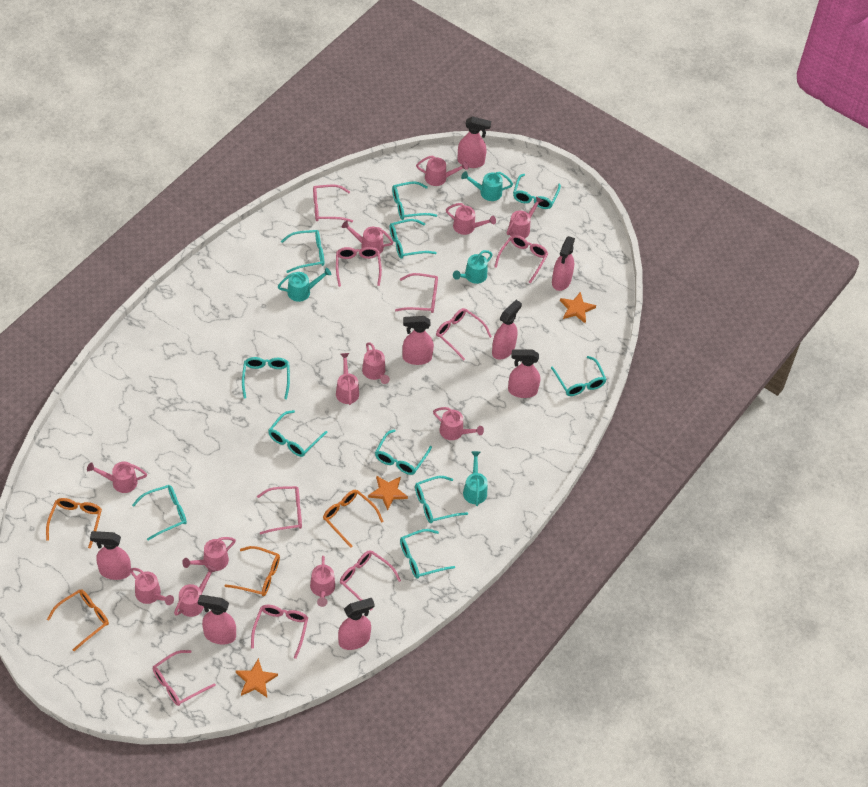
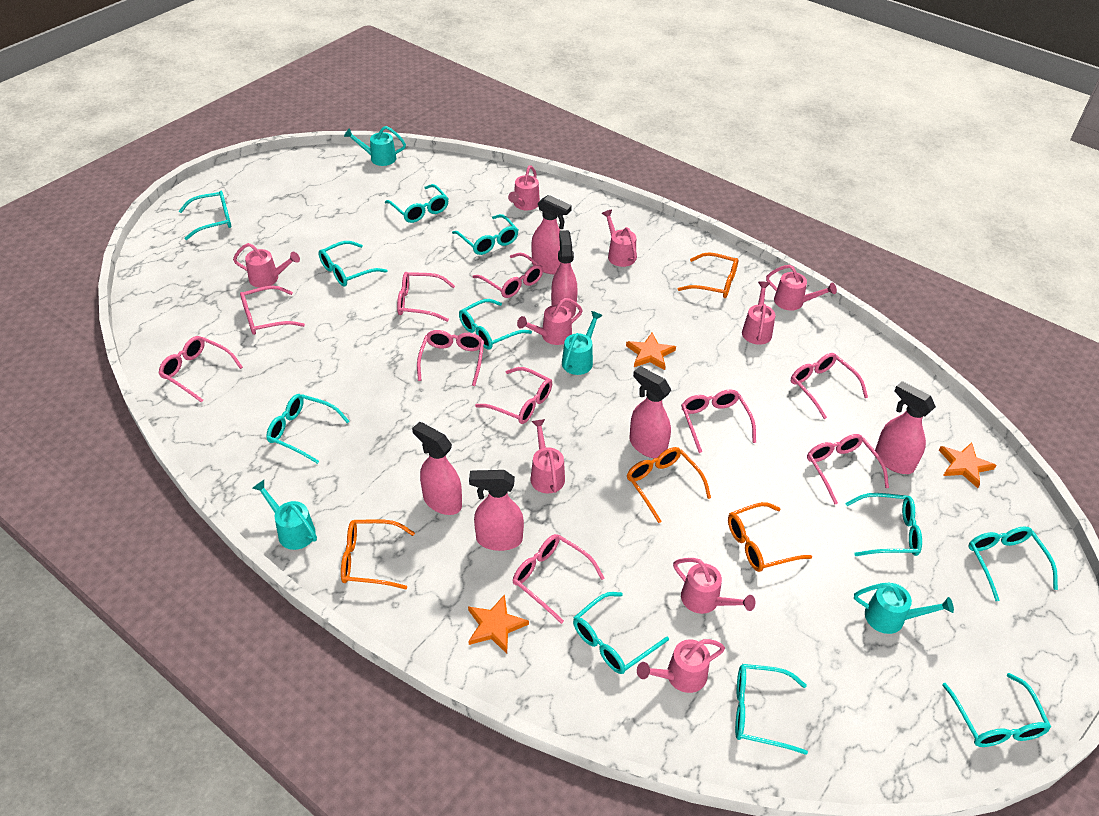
pink glasses: 9 -> 10
pink spray bottle: 8 -> 6
pink watering can: 12 -> 9

